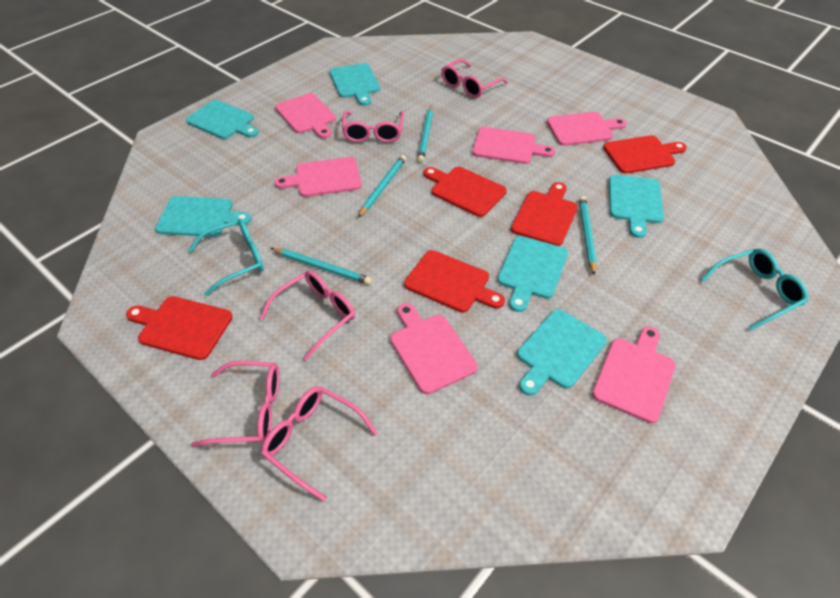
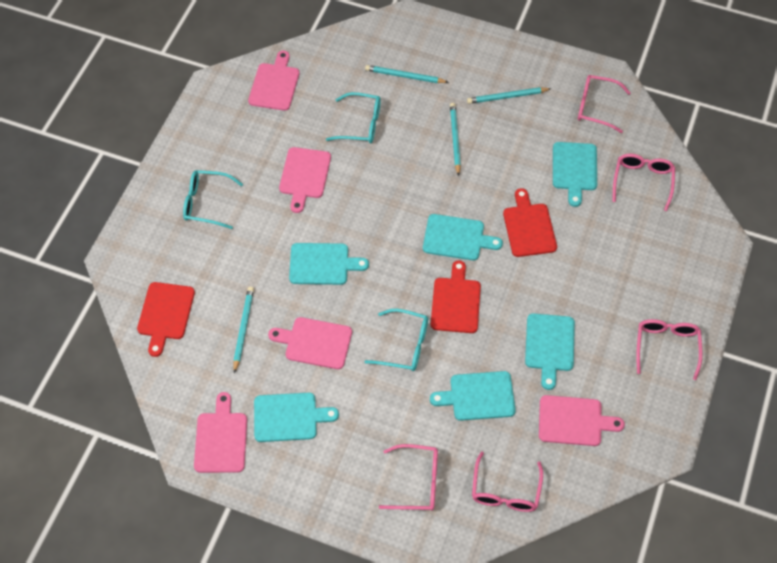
pink cutting board: 6 -> 5
red cutting board: 5 -> 3
turquoise glasses: 2 -> 3

